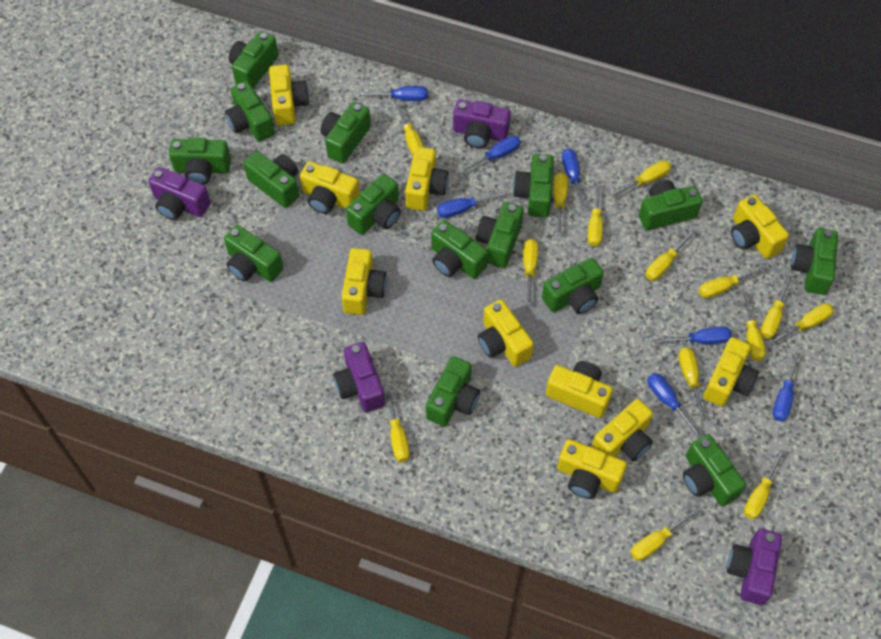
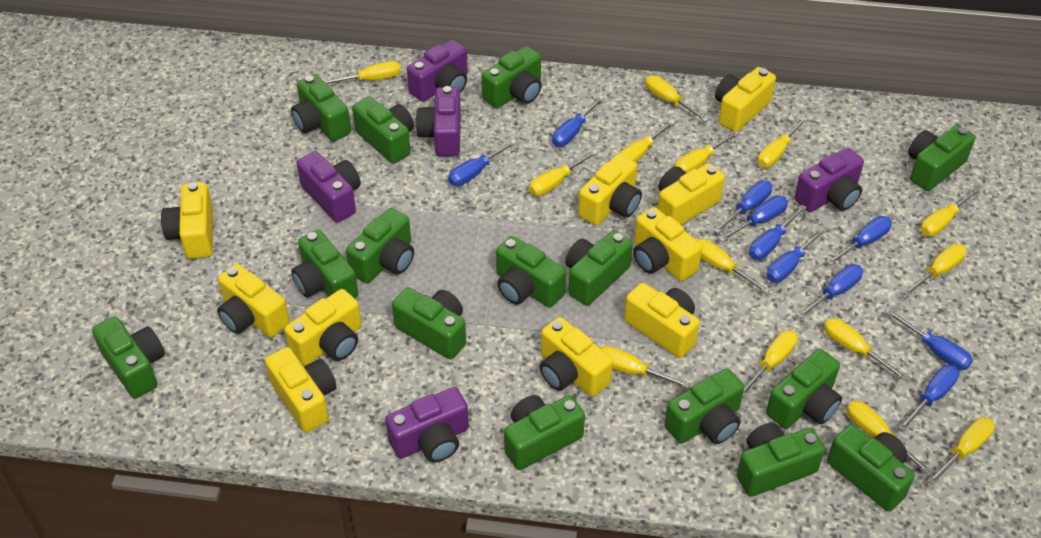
blue screwdriver: 7 -> 10
purple camera: 4 -> 5

